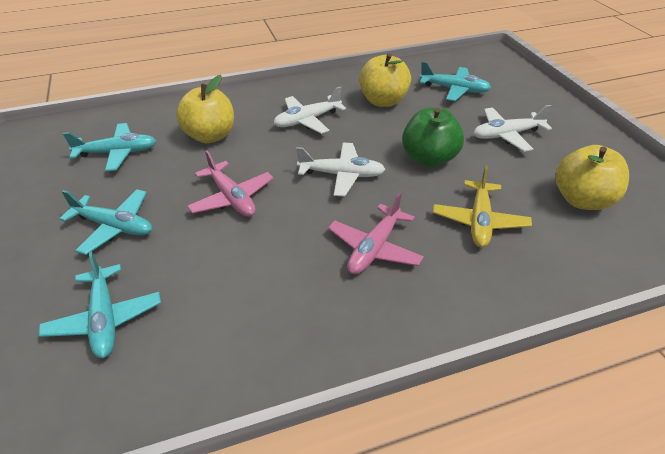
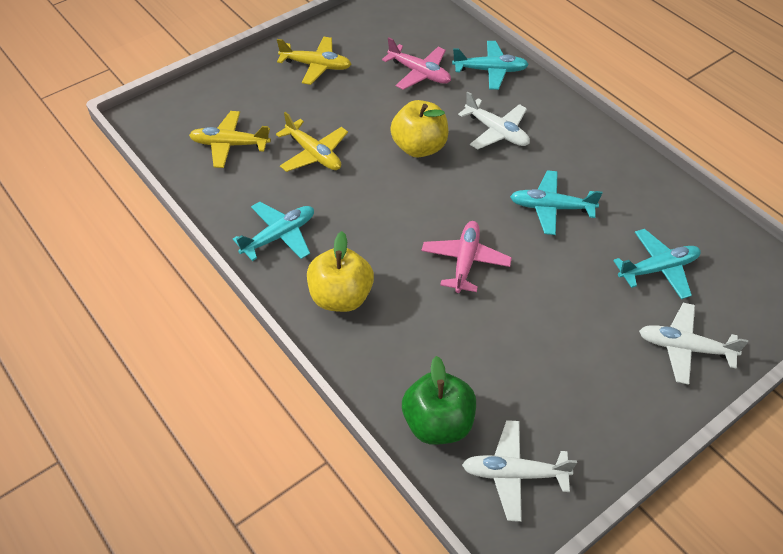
yellow apple: 3 -> 2
yellow plane: 1 -> 3

